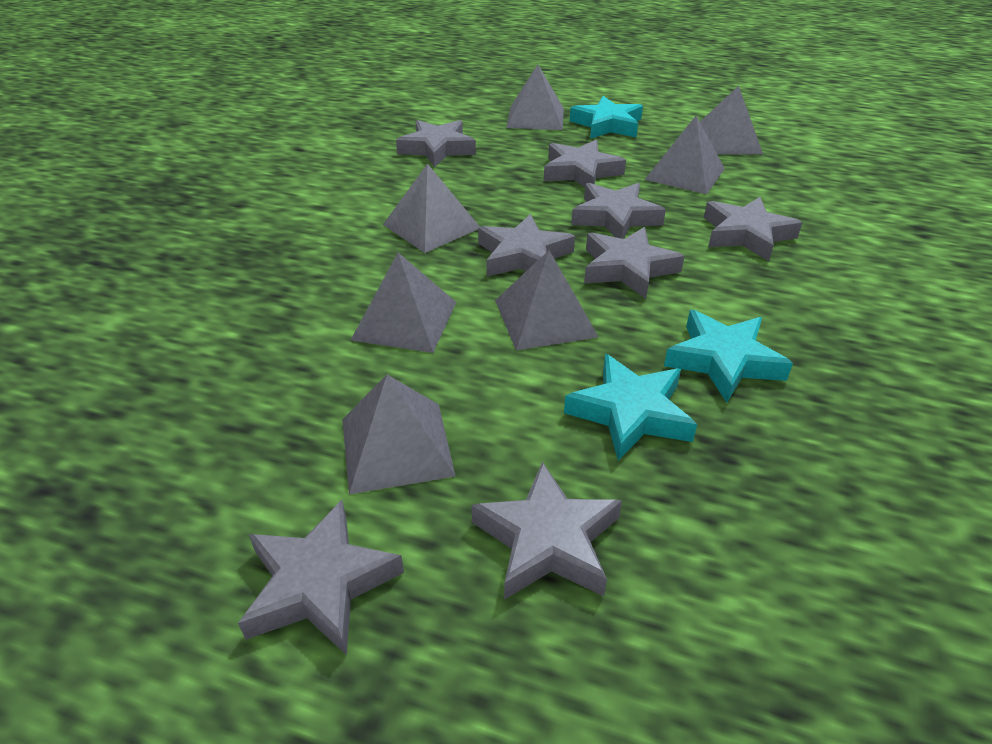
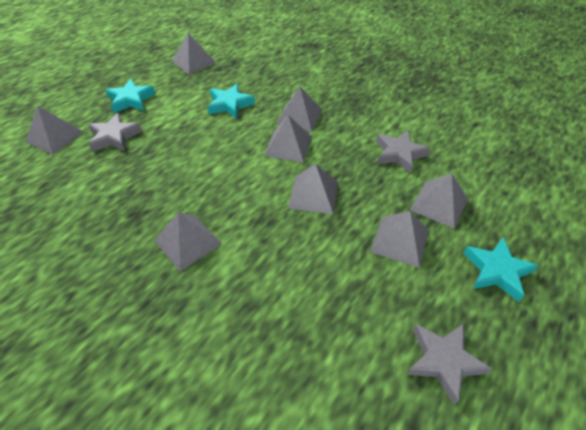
grey pyramid: 7 -> 8
grey star: 8 -> 3

